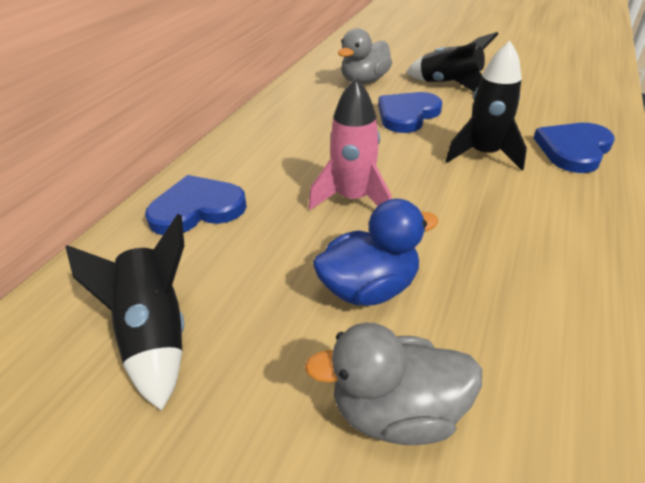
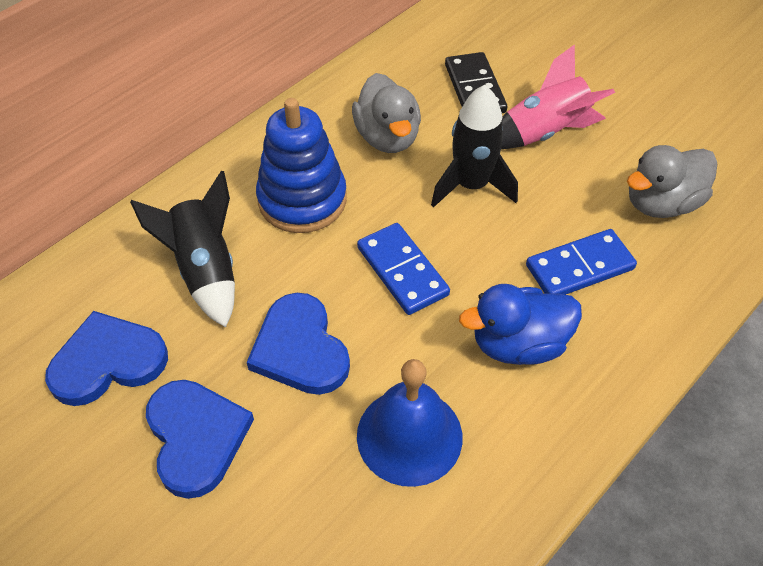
black domino: 0 -> 1
black rocket: 3 -> 2
blue bell: 0 -> 1
blue domino: 0 -> 2
blue stacking toy: 0 -> 1

